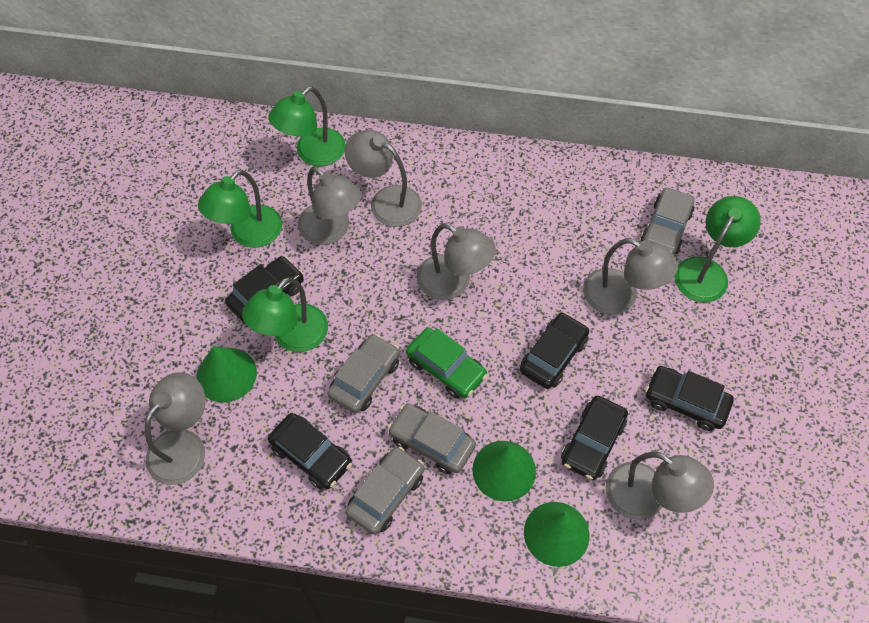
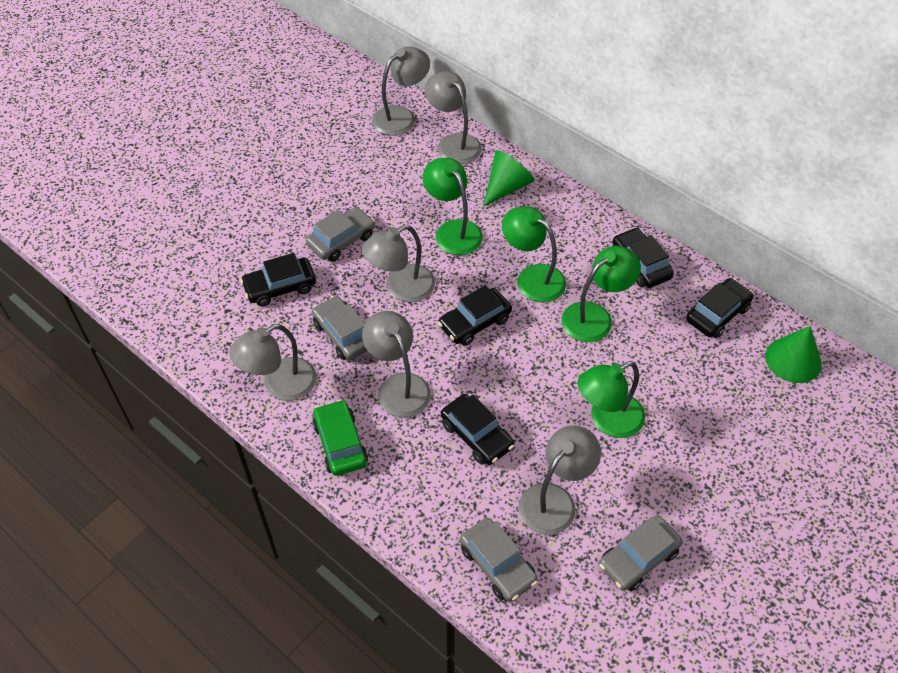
green cone: 3 -> 2

